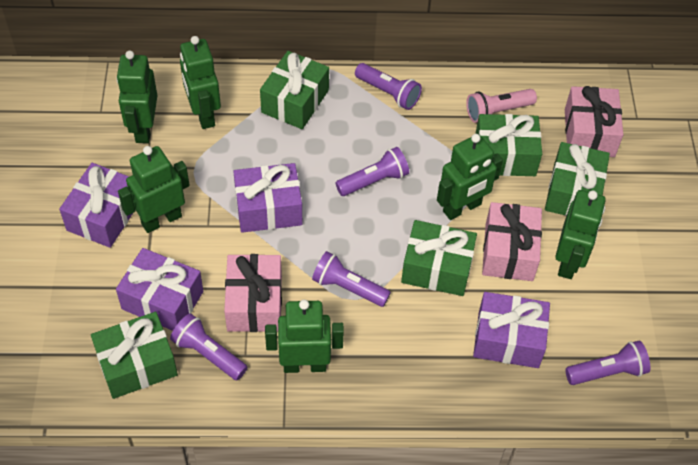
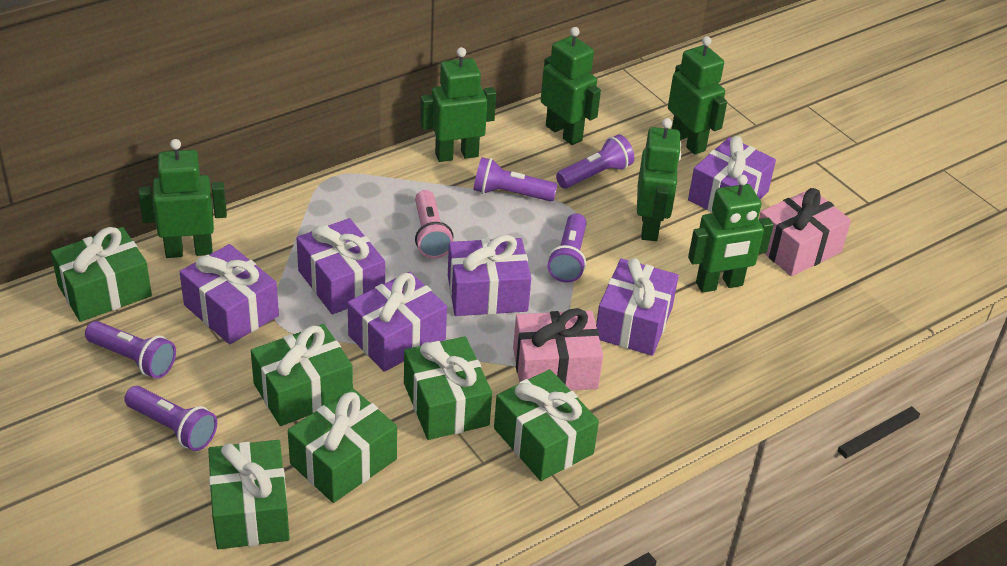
green gift: 5 -> 6
pink gift: 3 -> 2
purple gift: 4 -> 6

